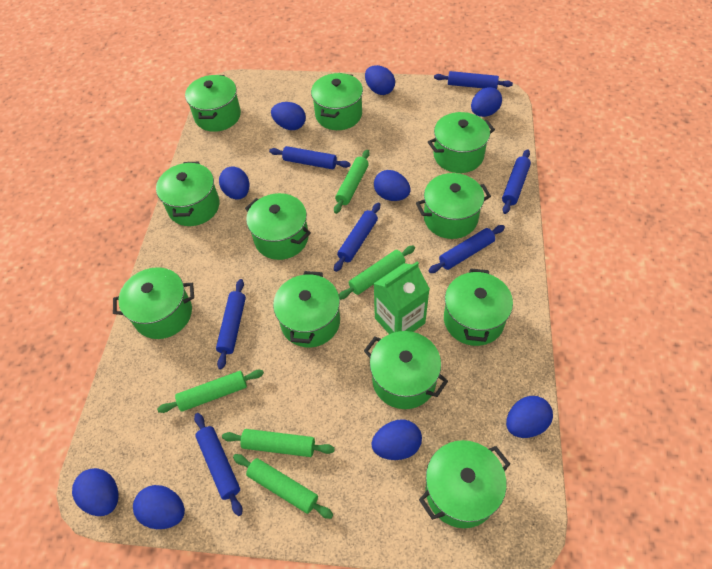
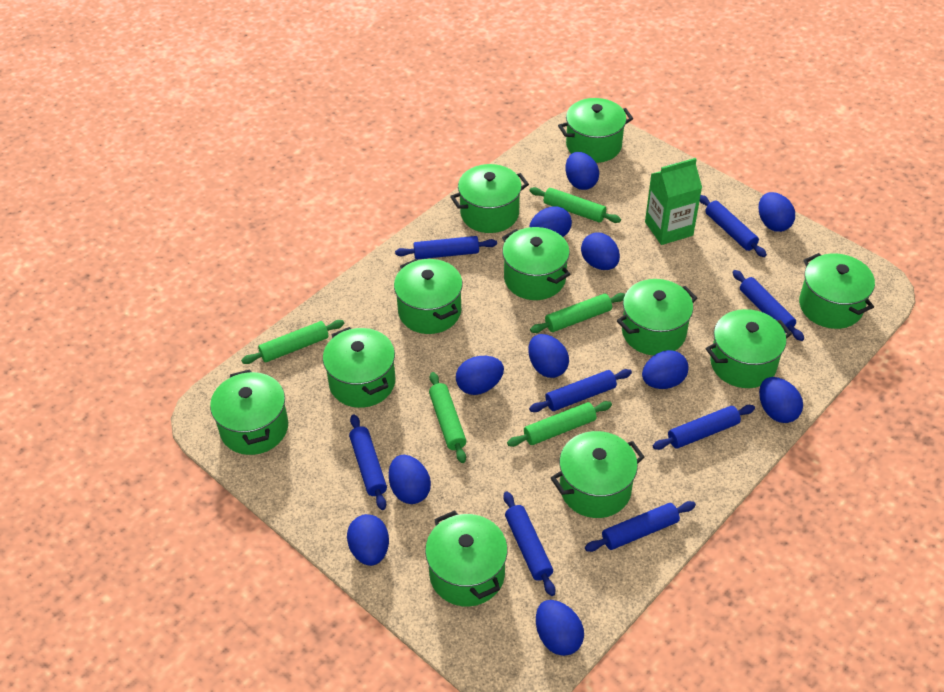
blue egg: 9 -> 11
blue rolling pin: 7 -> 8

